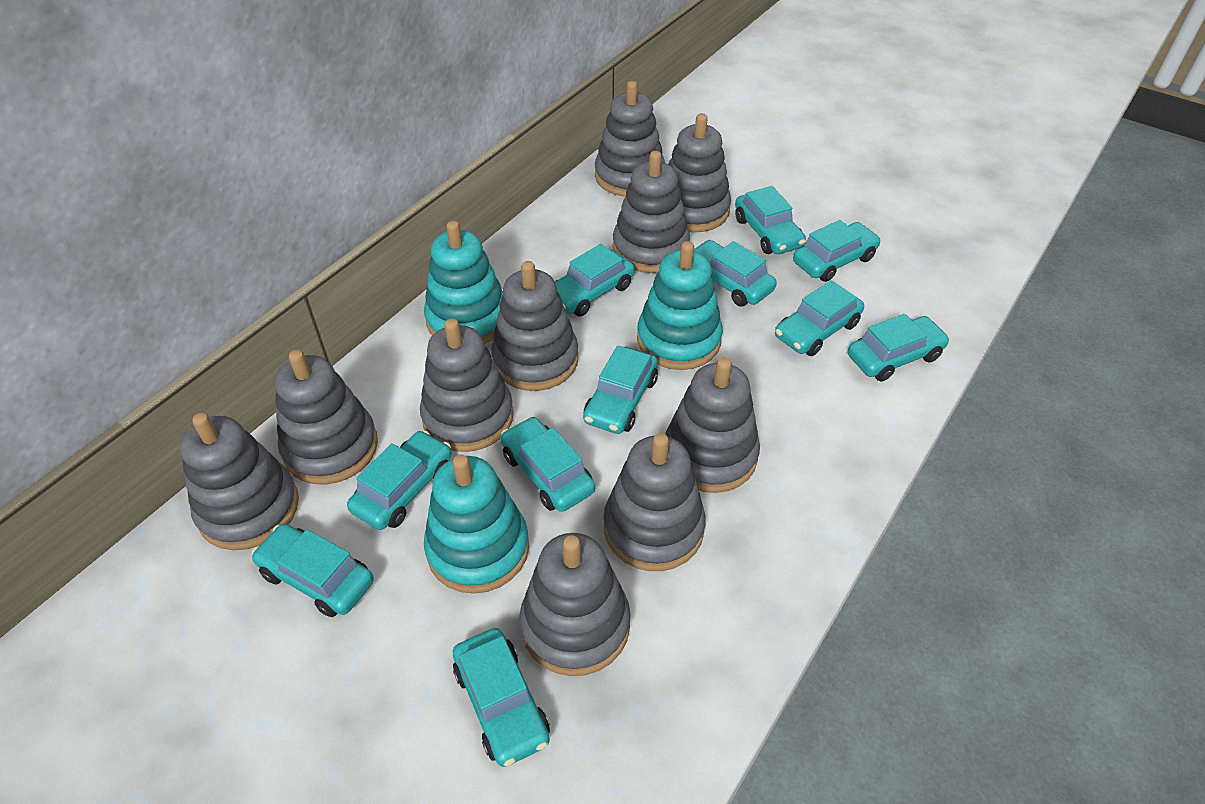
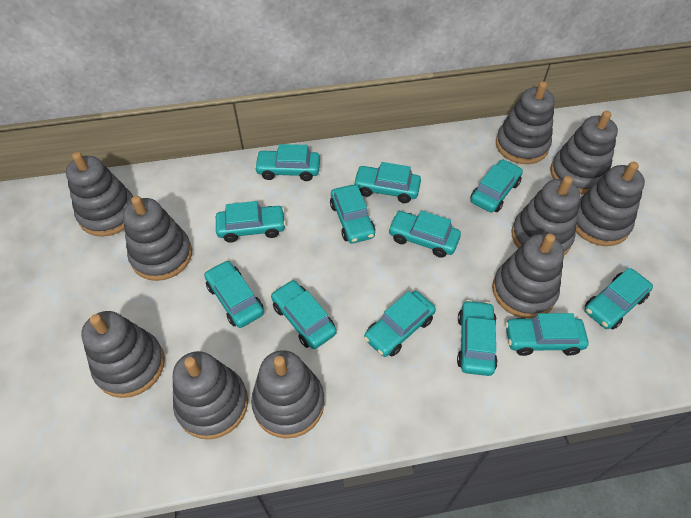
turquoise car: 11 -> 12
turquoise stacking toy: 3 -> 0

